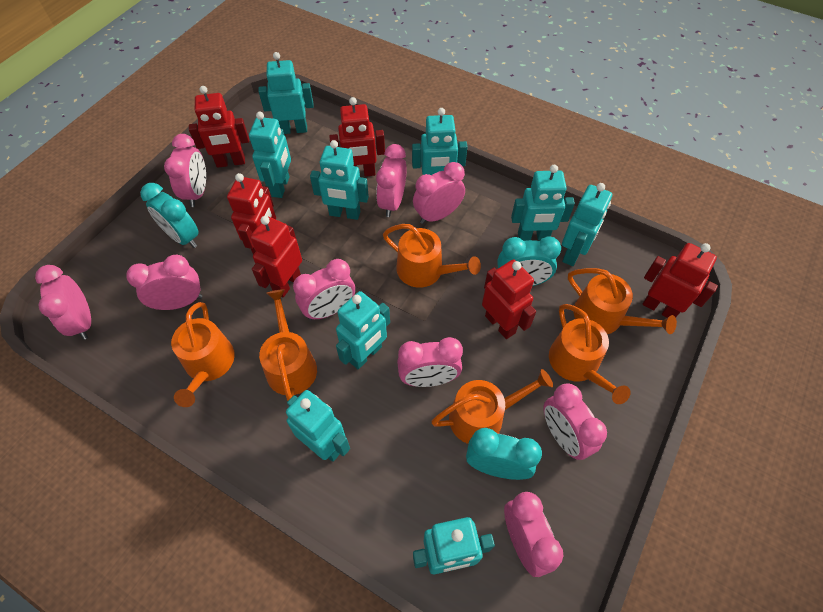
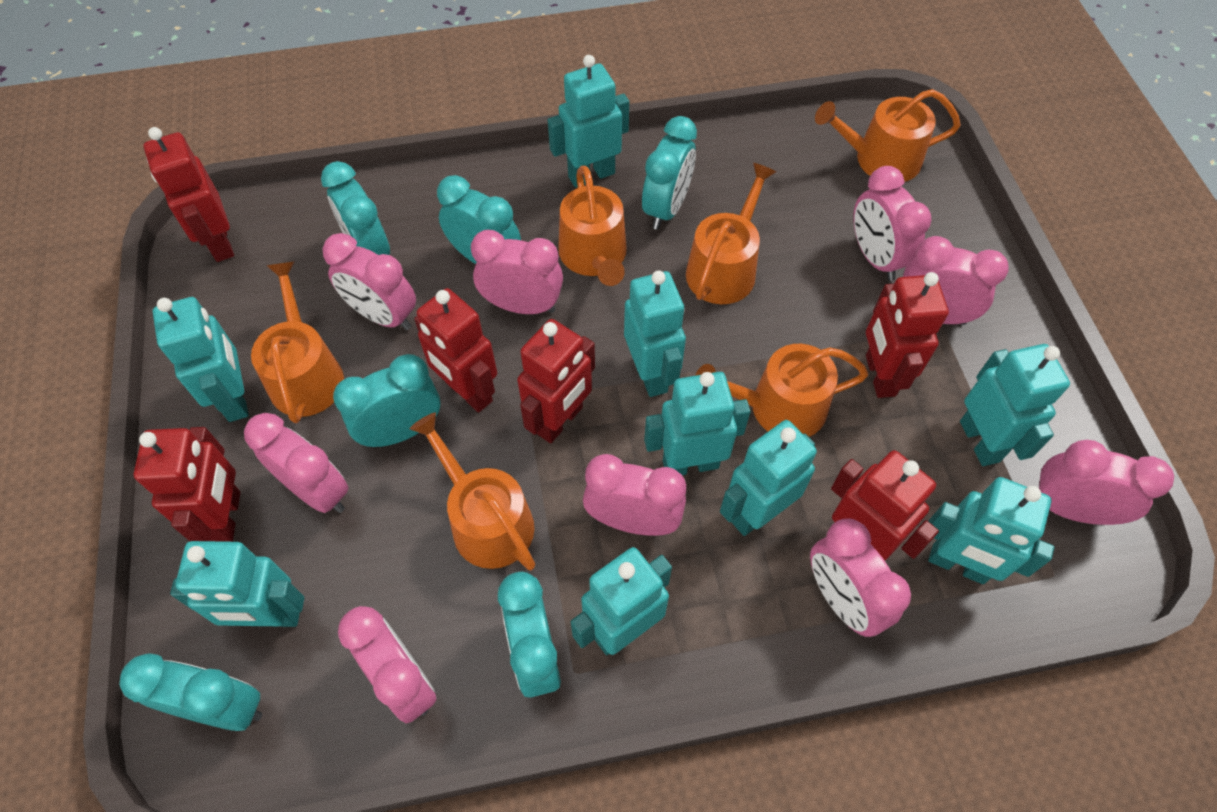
turquoise clock: 3 -> 6

